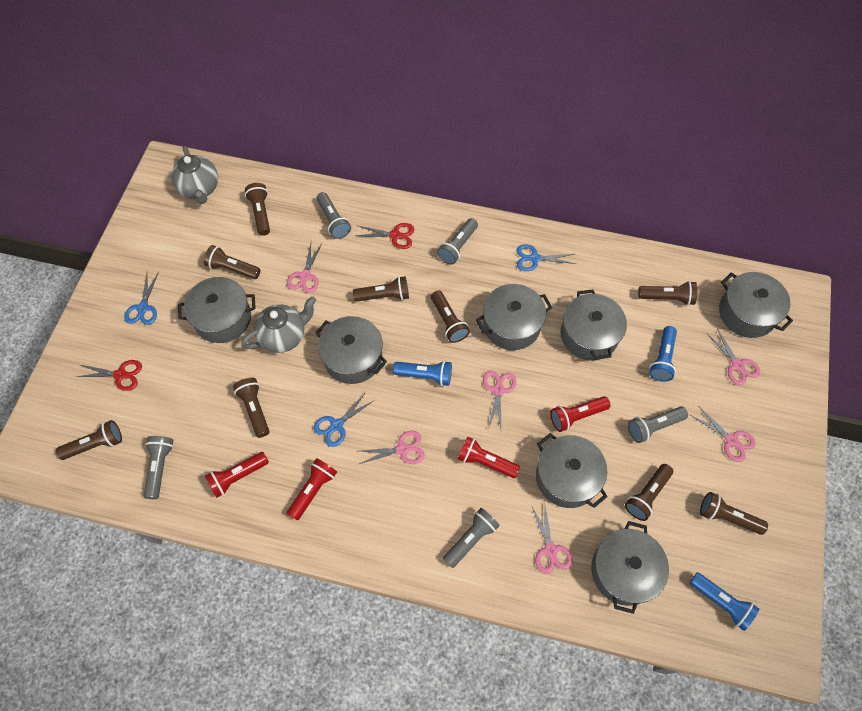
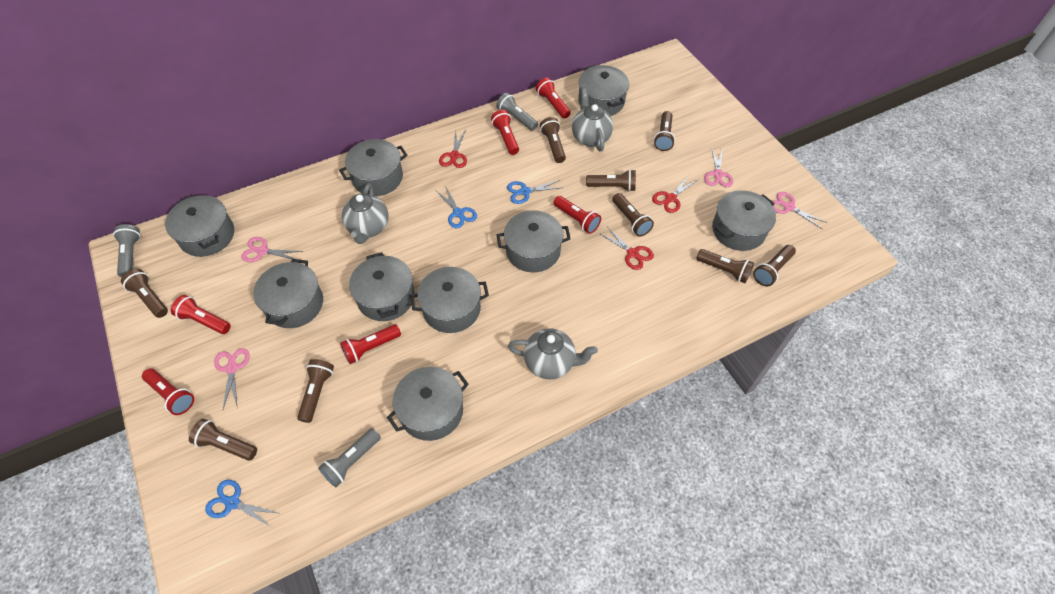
blue flashlight: 3 -> 0
grey flashlight: 5 -> 3
grey pot: 7 -> 9
grey teapot: 2 -> 3
pink scissors: 6 -> 4
red flashlight: 4 -> 6
red scissors: 2 -> 3

